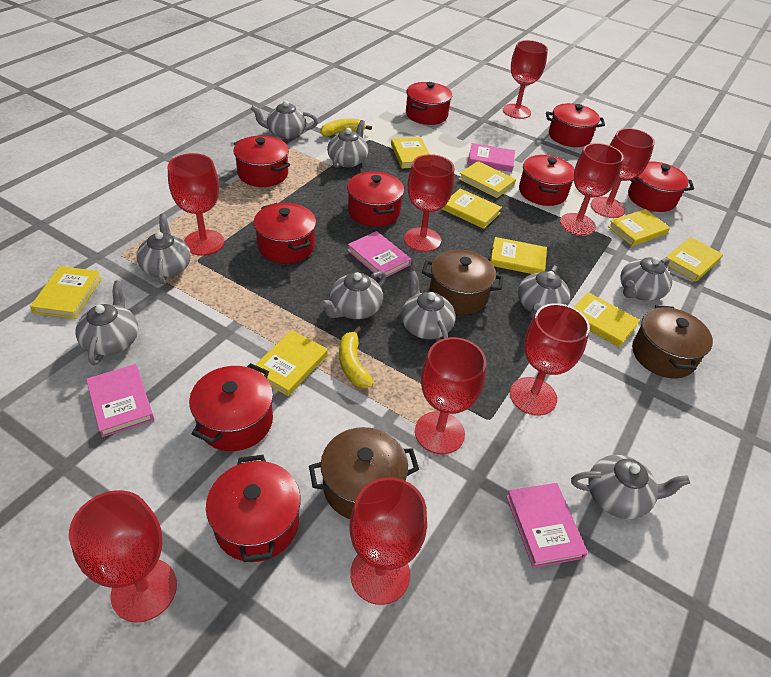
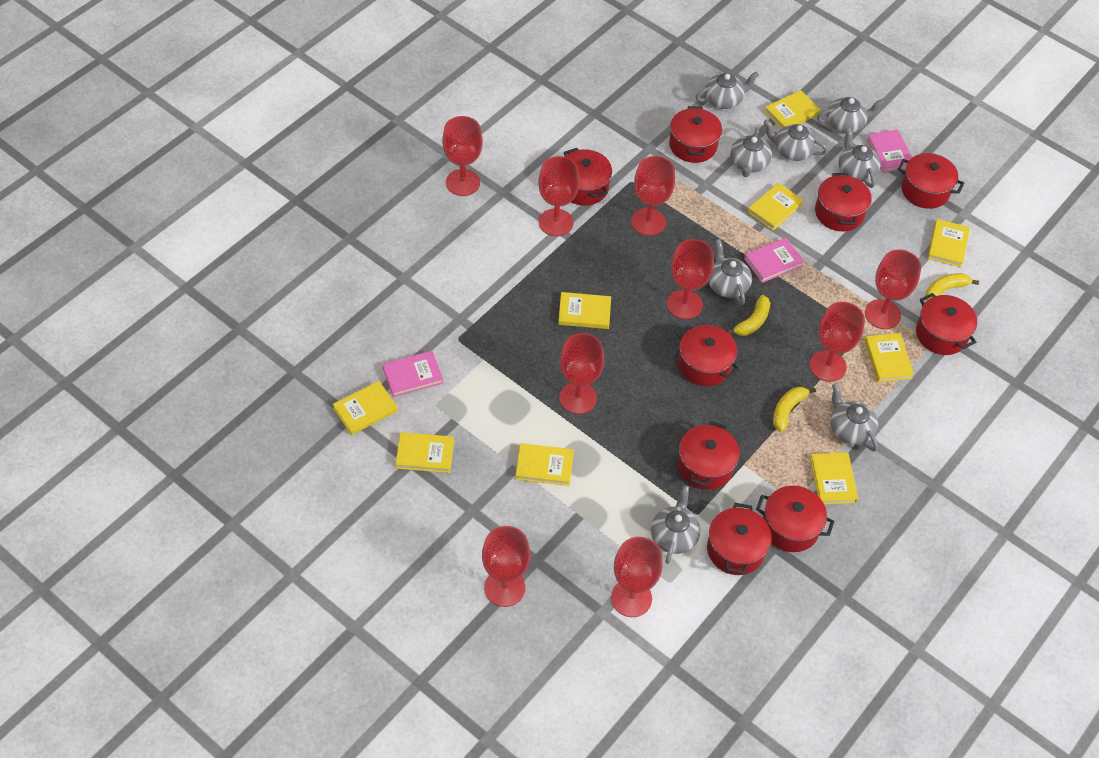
brown pot: 3 -> 0
grey teapot: 9 -> 8
pink book: 4 -> 3
yellow banana: 2 -> 3

